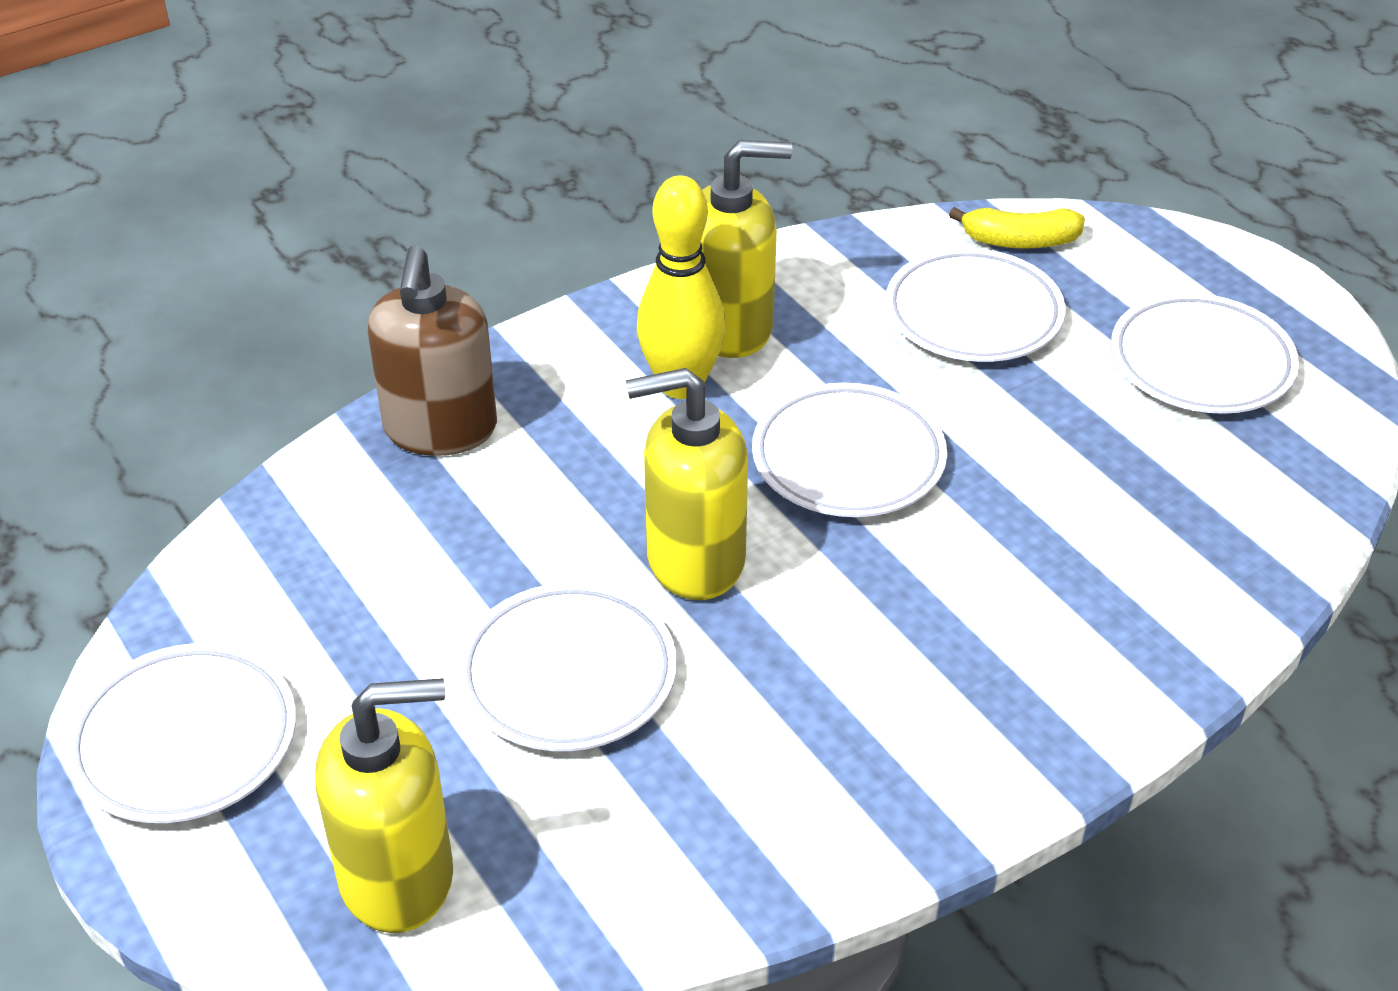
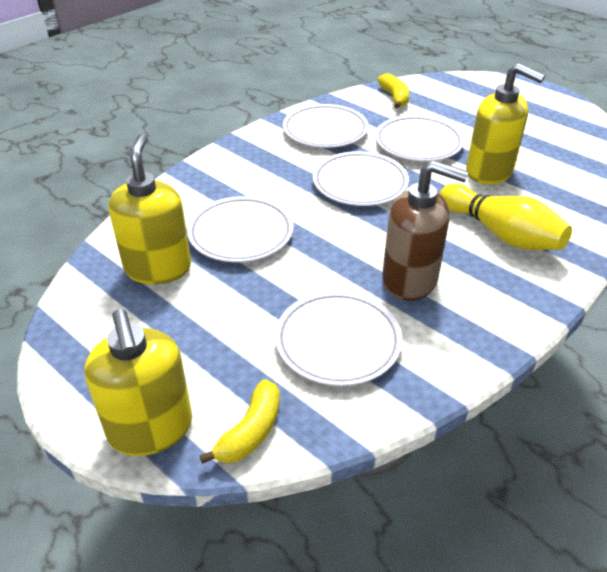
yellow banana: 1 -> 2

